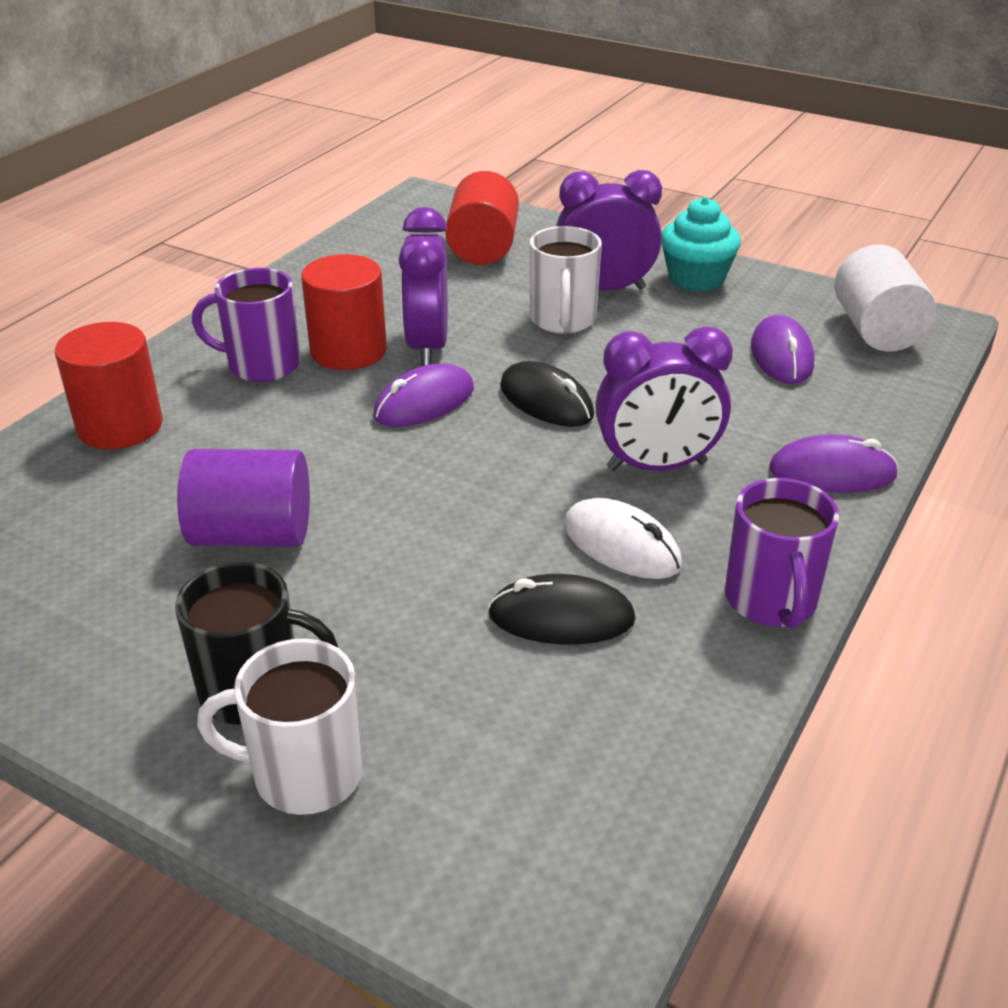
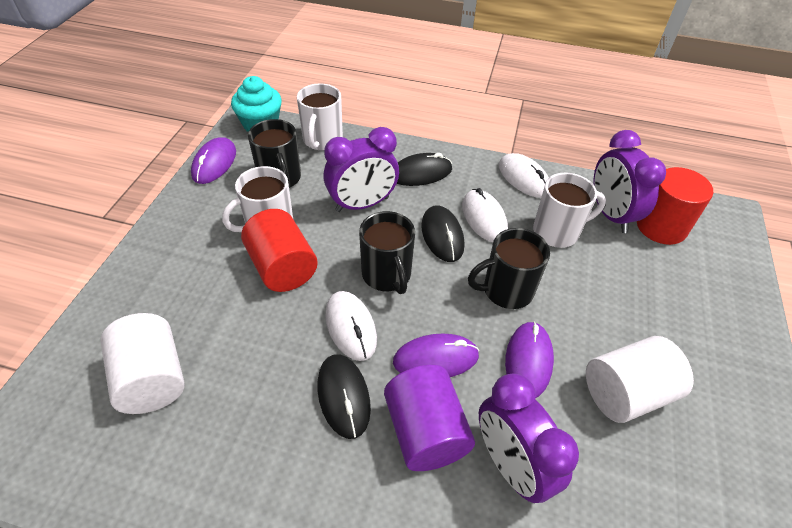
black mouse: 2 -> 3
black mug: 1 -> 3
purple mug: 2 -> 0
red cylinder: 3 -> 2
white cylinder: 1 -> 2
white mouse: 1 -> 3
white mug: 2 -> 3

